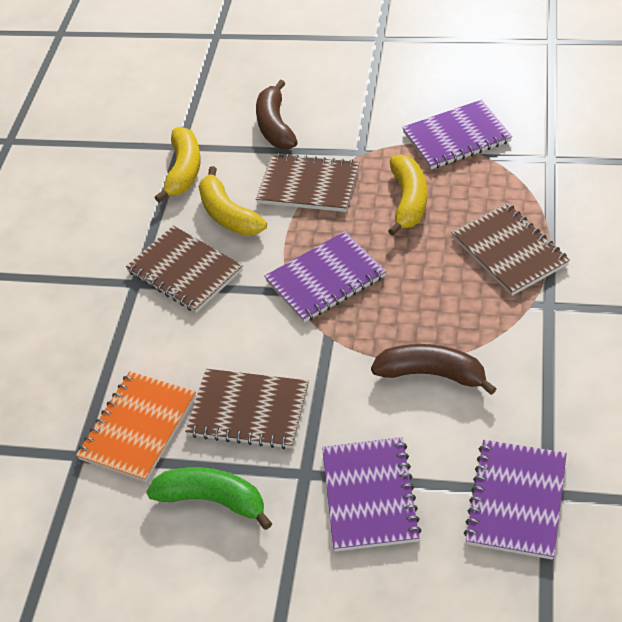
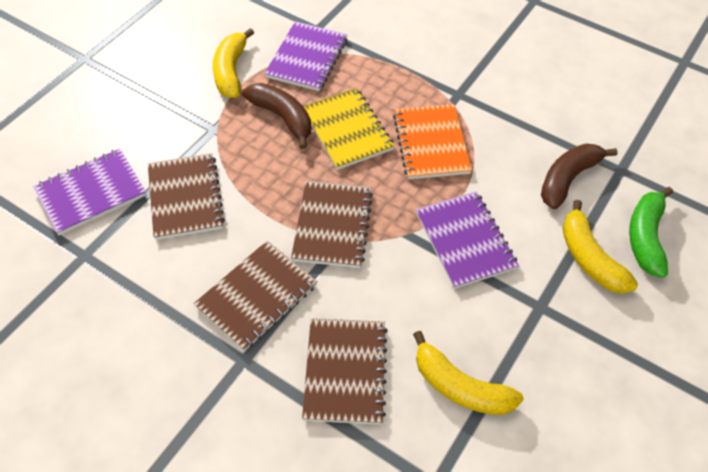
purple notebook: 4 -> 3
yellow notebook: 0 -> 1

